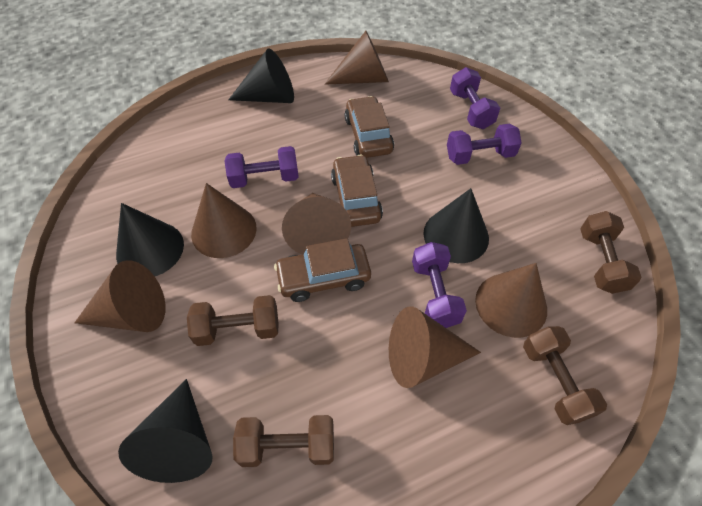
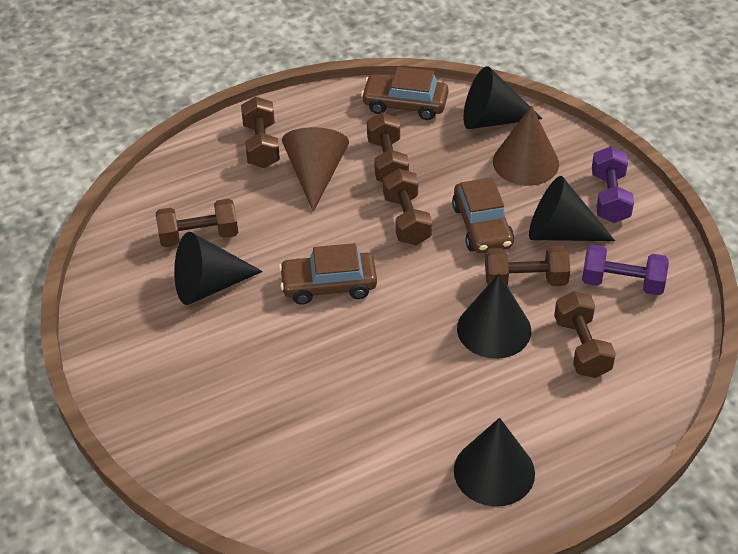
black cone: 4 -> 5
brown cone: 6 -> 2
brown dumbbell: 4 -> 6
purple dumbbell: 4 -> 2

